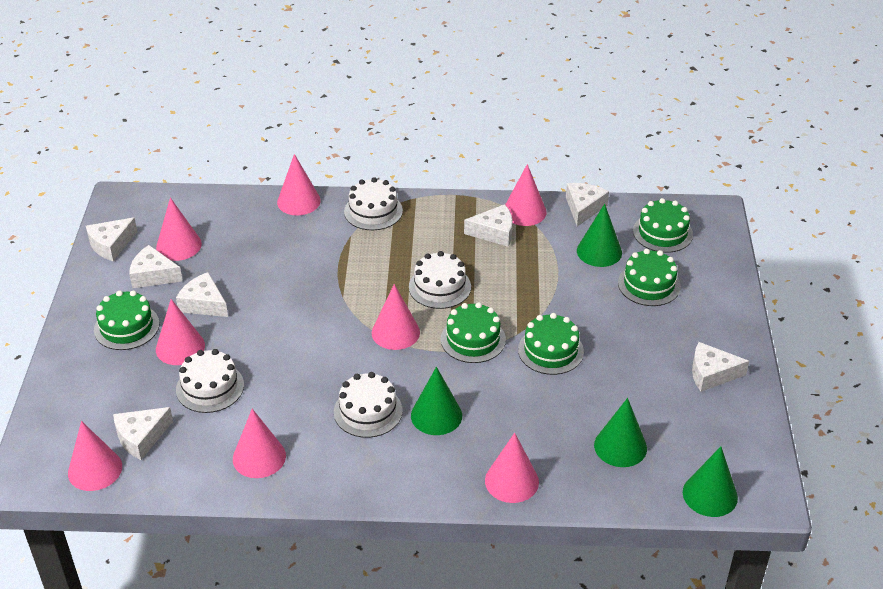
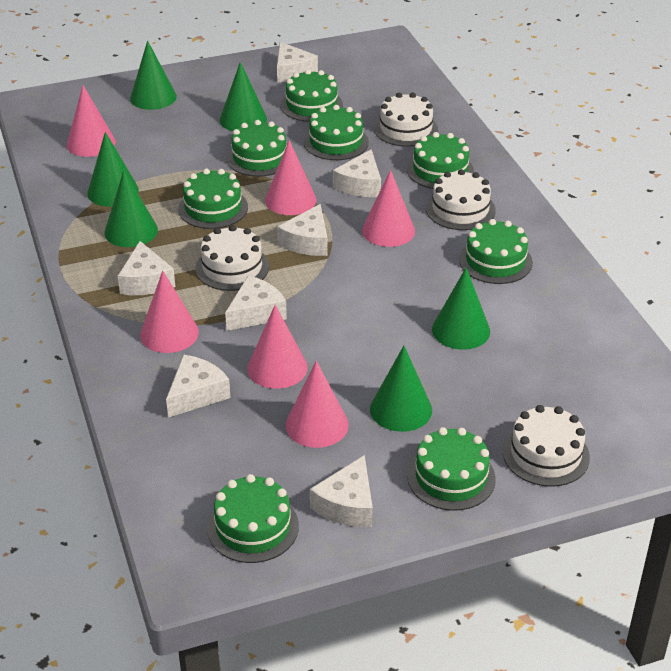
green cake: 5 -> 8
green cone: 4 -> 6
pink cone: 8 -> 6

